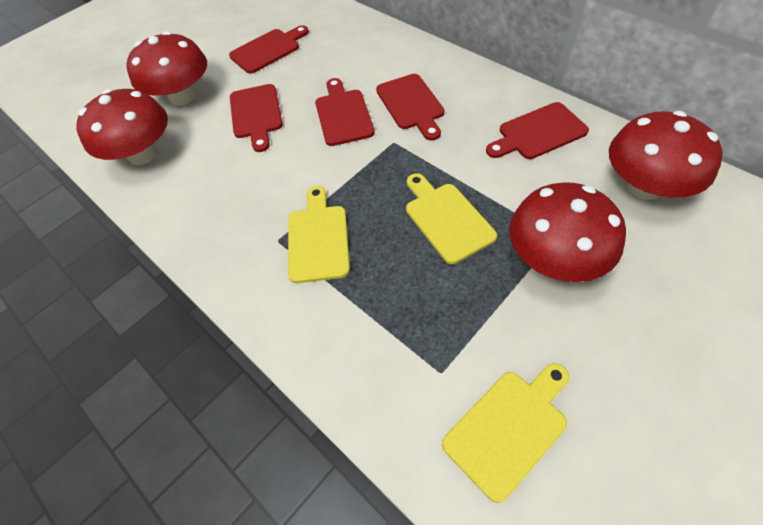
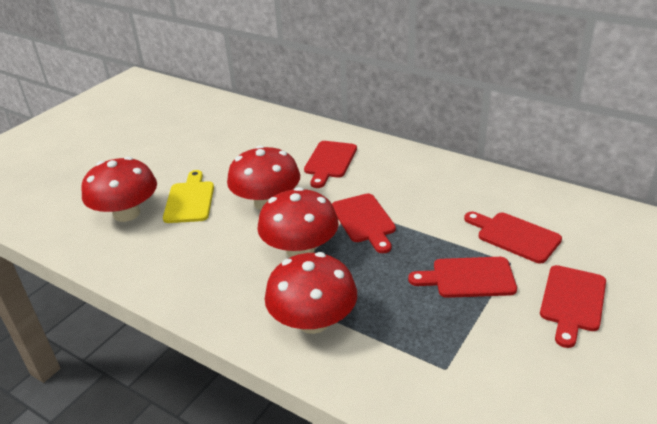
yellow cutting board: 3 -> 1

